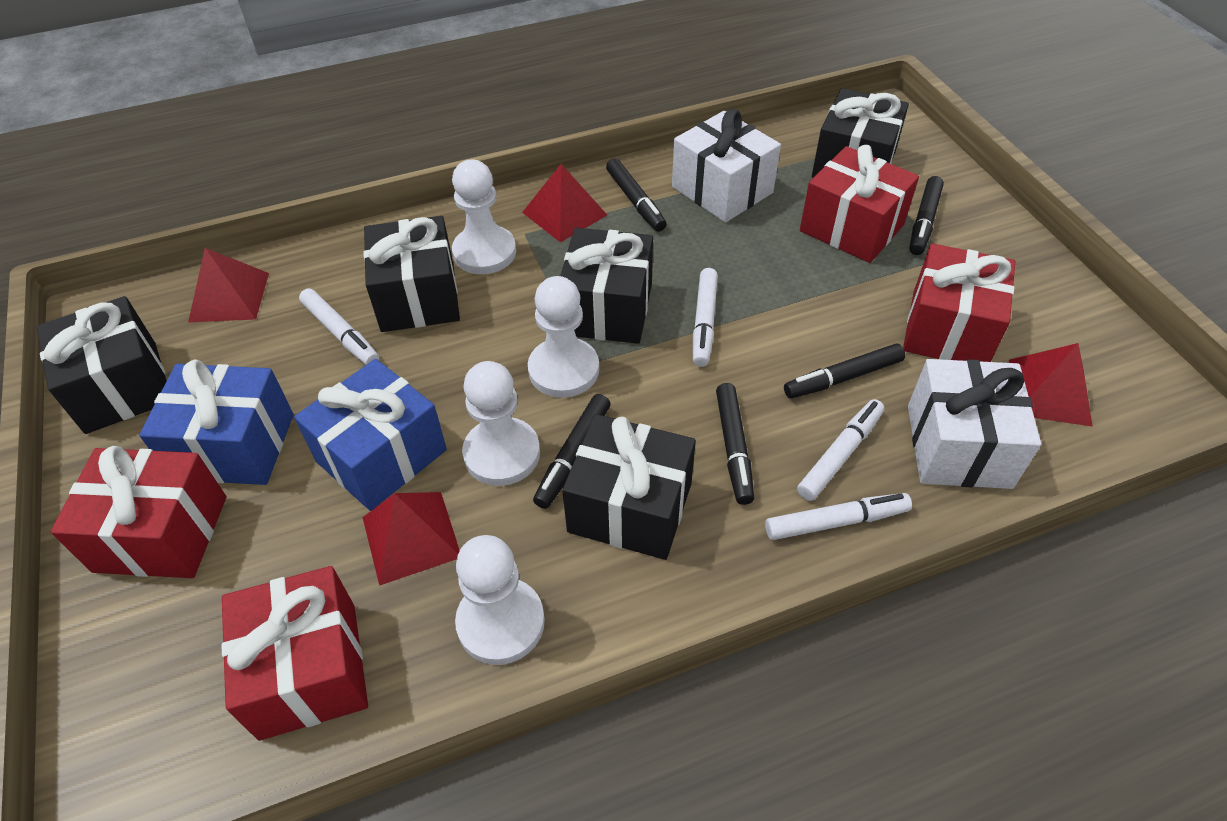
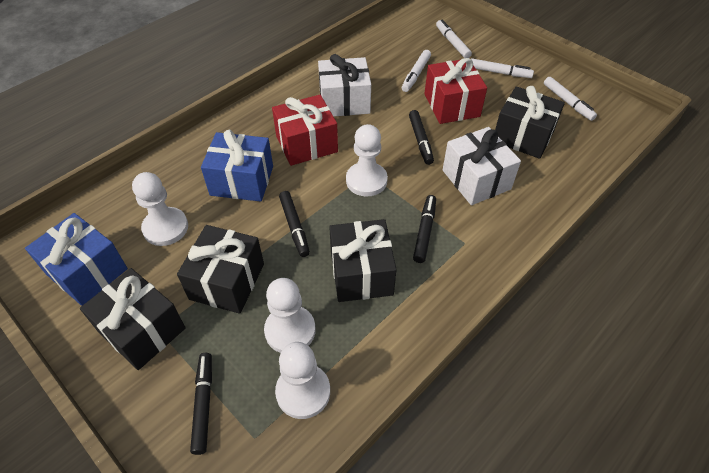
black gift: 5 -> 4
black marker: 5 -> 4
red gift: 4 -> 2
red pyramid: 4 -> 0

